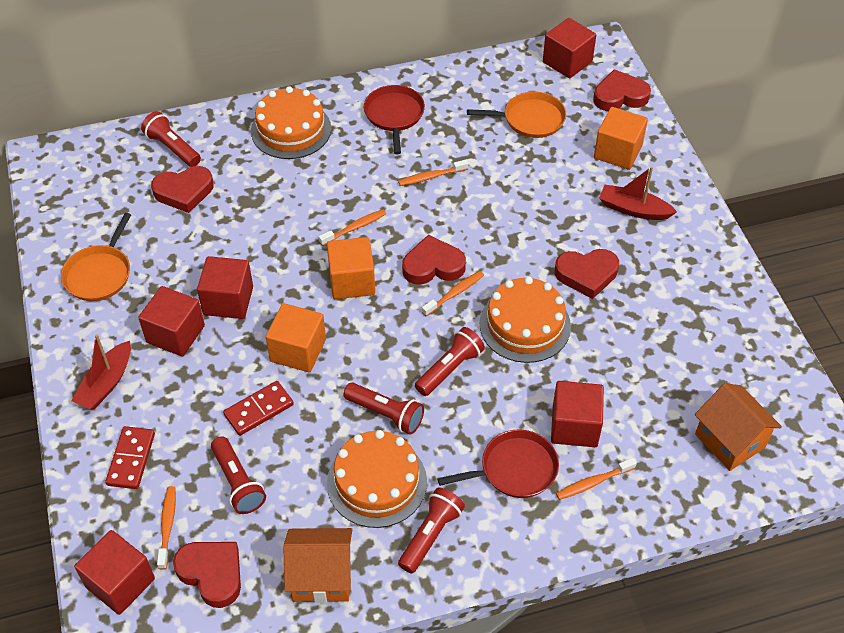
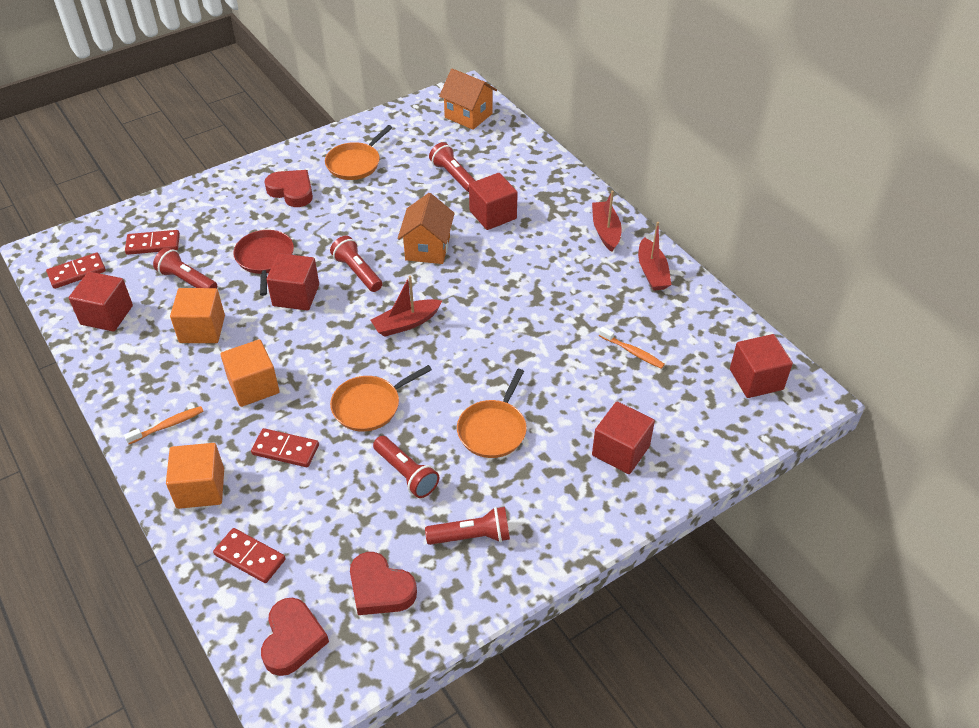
orange cake: 3 -> 0
orange pan: 2 -> 3
orange toothbrush: 5 -> 2
red boat: 2 -> 3
red domino: 2 -> 4
red heart: 5 -> 3
red pan: 2 -> 1

